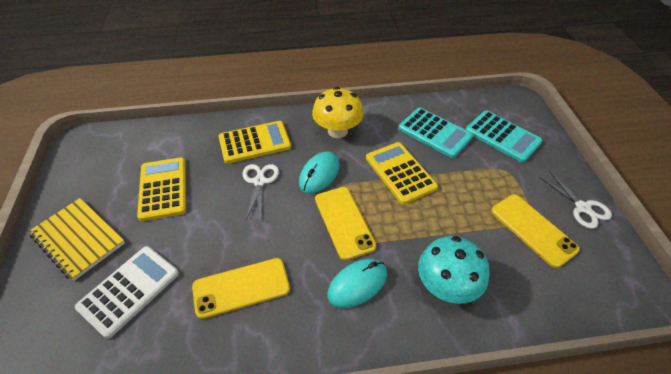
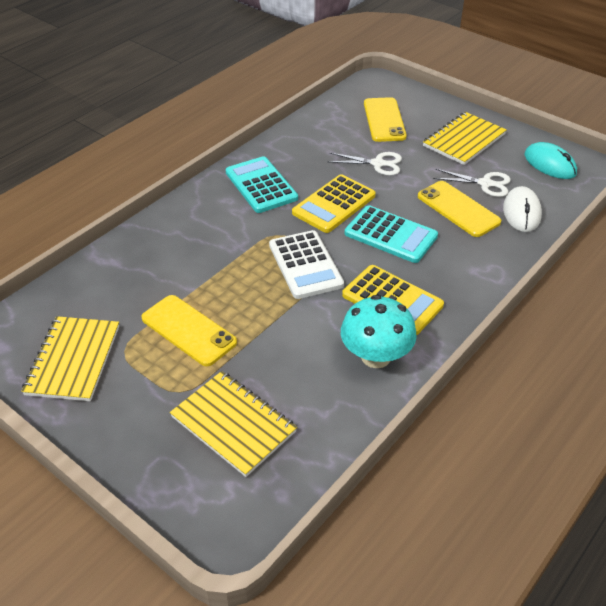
turquoise mouse: 2 -> 1
white mouse: 0 -> 1
yellow calculator: 3 -> 2
yellow mushroom: 1 -> 0
yellow notebook: 1 -> 3

